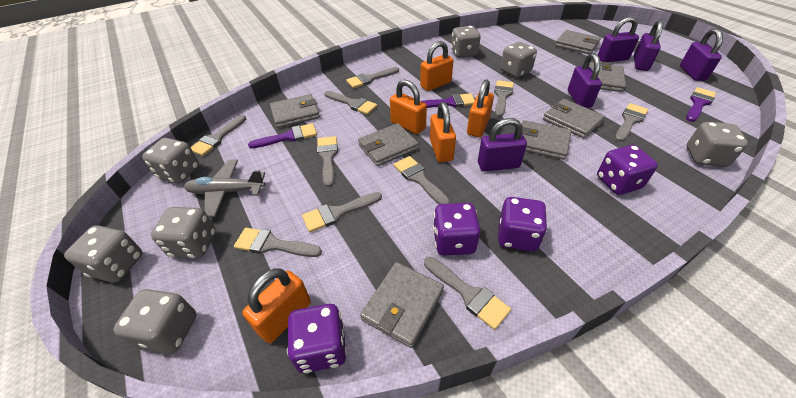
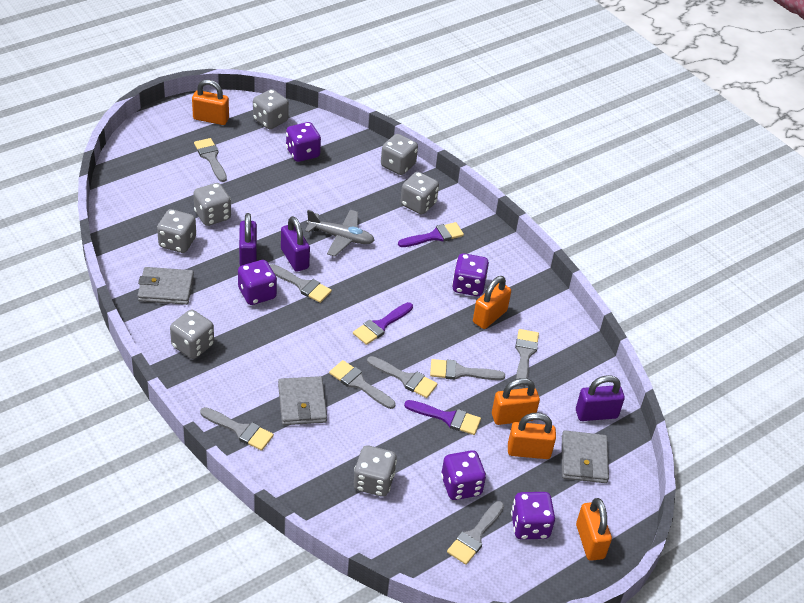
grey brush: 10 -> 8
grey wallet: 7 -> 3
purple dice: 4 -> 5
purple padlock: 5 -> 3

